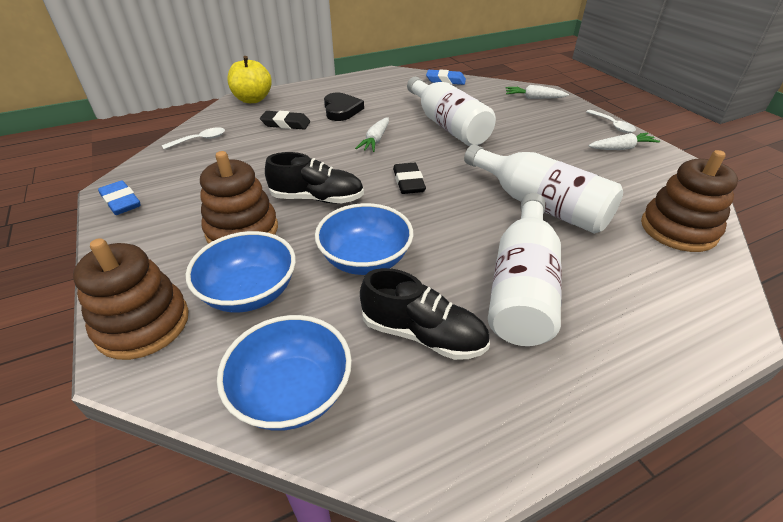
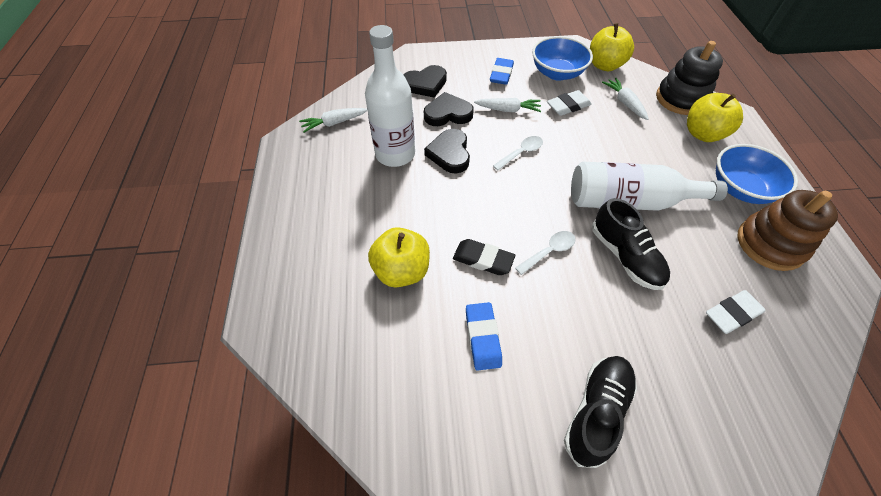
black eraser: 2 -> 1
black heart: 1 -> 3
black stacking toy: 0 -> 1
blue bowl: 3 -> 2
brown stacking toy: 3 -> 1
white bottle: 3 -> 2
white eraser: 0 -> 2
yellow apple: 1 -> 3

